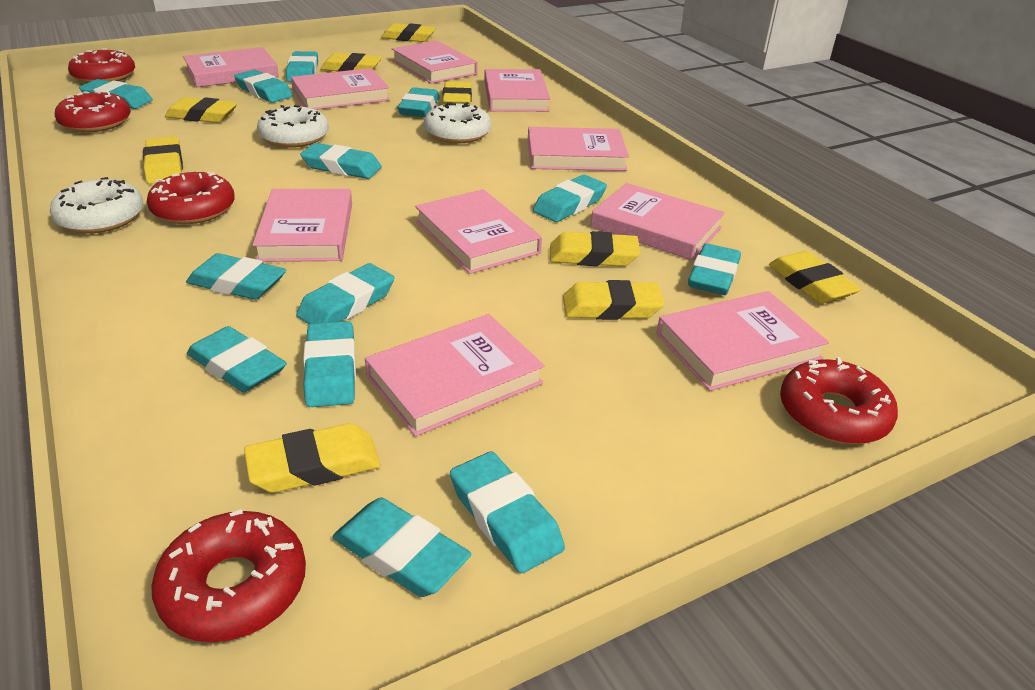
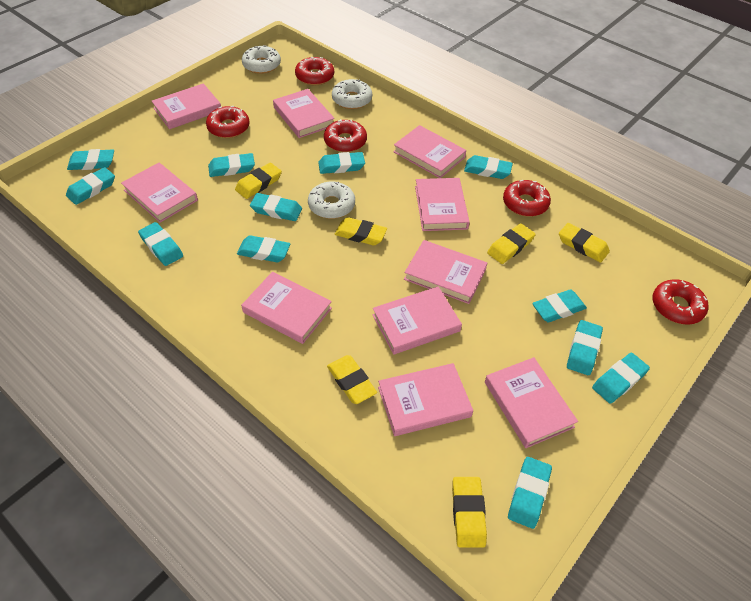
turquoise eraser: 13 -> 12
yellow eraser: 9 -> 6

